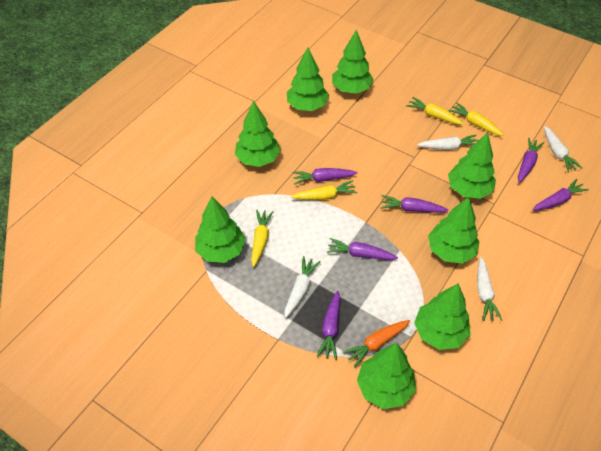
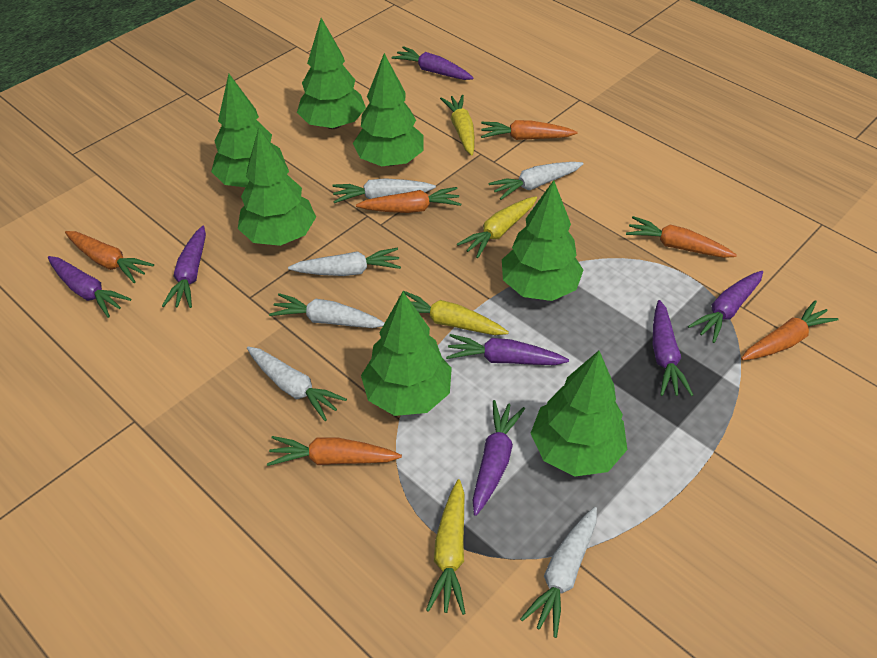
green tree: 8 -> 7
orange carrot: 1 -> 6
purple carrot: 6 -> 7
white carrot: 4 -> 6

